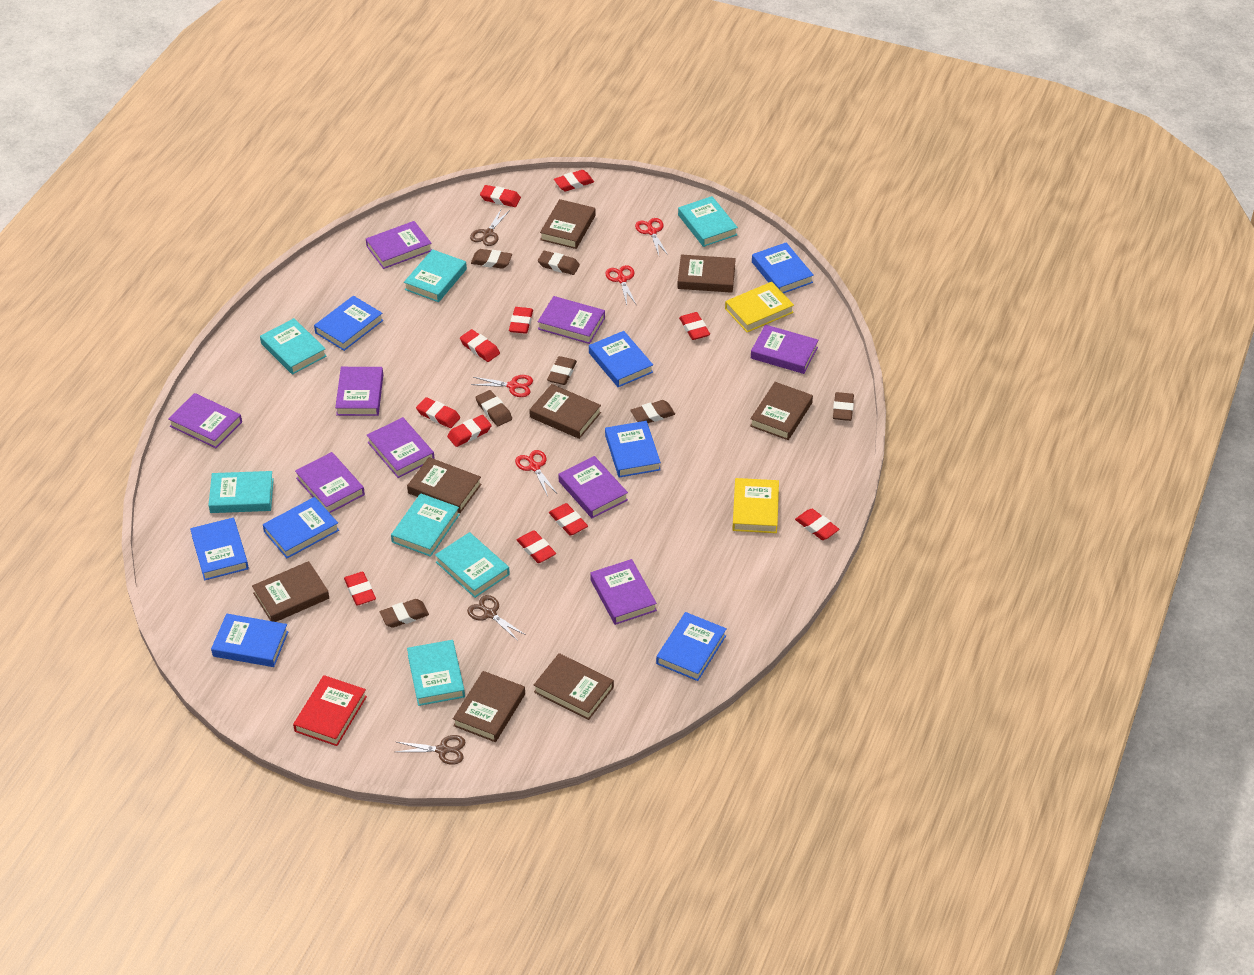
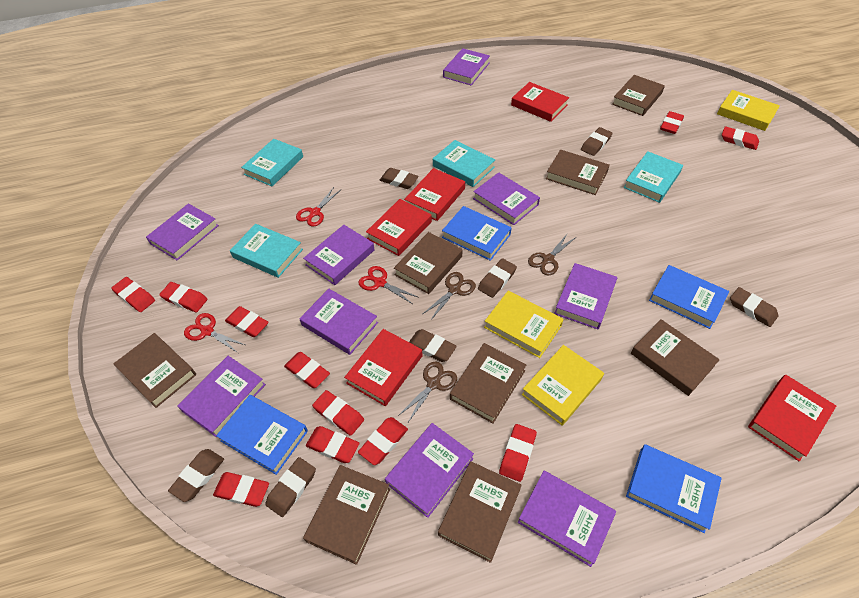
blue book: 8 -> 4
red book: 1 -> 5
red scissors: 4 -> 3
turquoise book: 7 -> 4
yellow book: 2 -> 3

